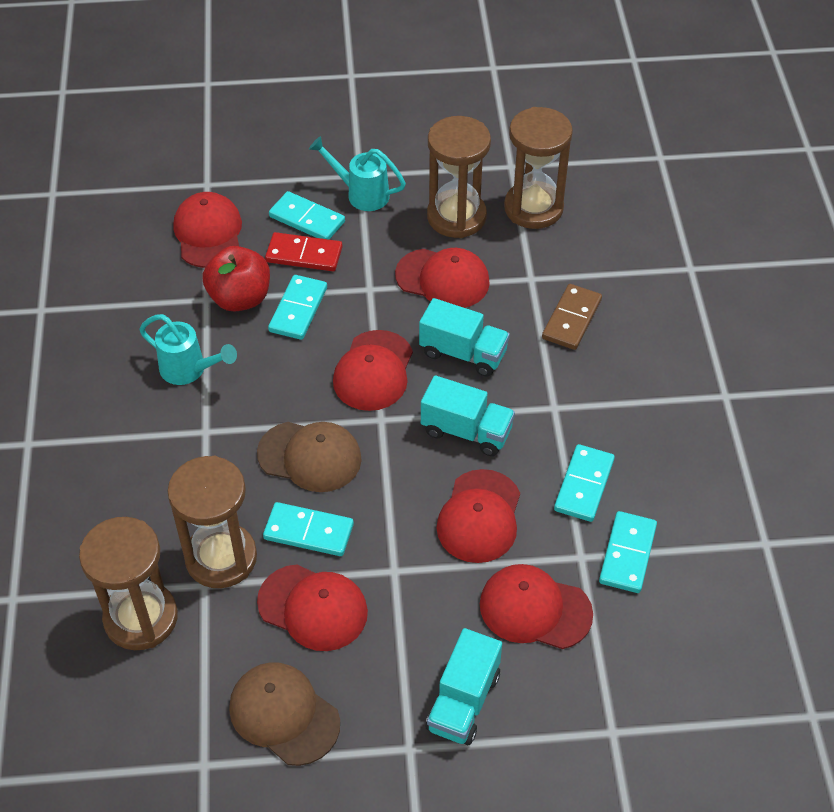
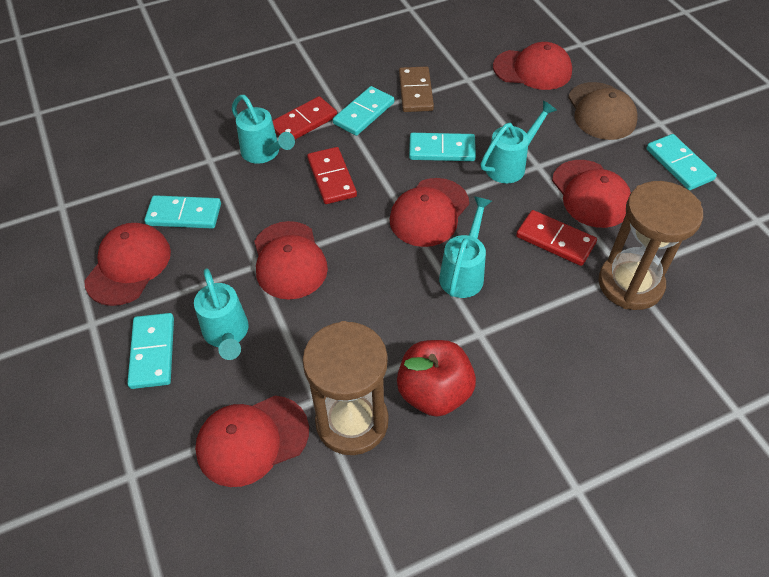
brown cap: 2 -> 1
brown hourglass: 4 -> 2
red domino: 1 -> 3
turquoise truck: 3 -> 0
turquoise watering can: 2 -> 4

